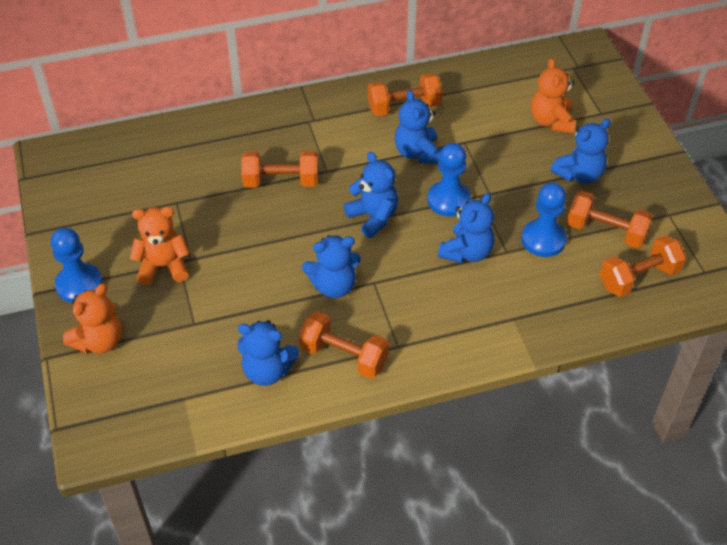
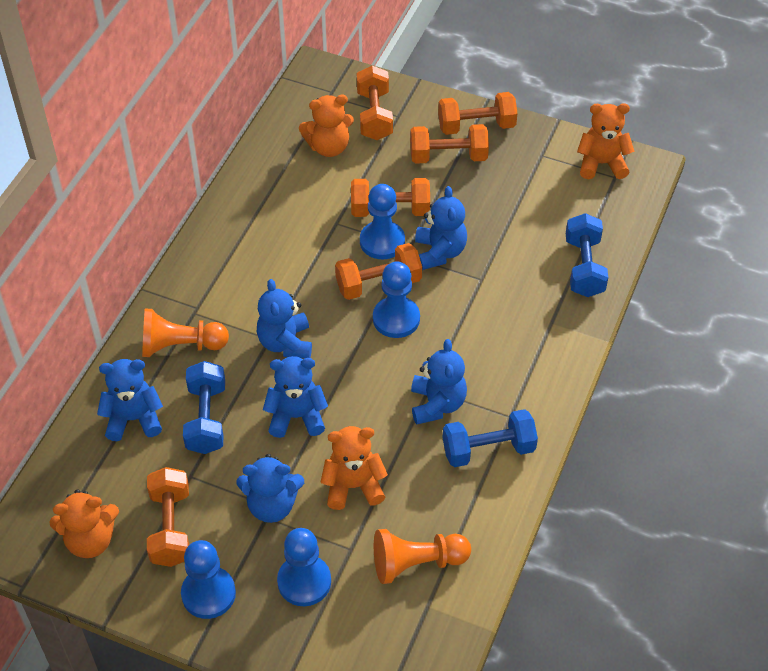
blue dumbbell: 0 -> 3
blue pawn: 3 -> 4
orange dumbbell: 5 -> 6
orange pawn: 0 -> 2
orange teddy bear: 3 -> 4

